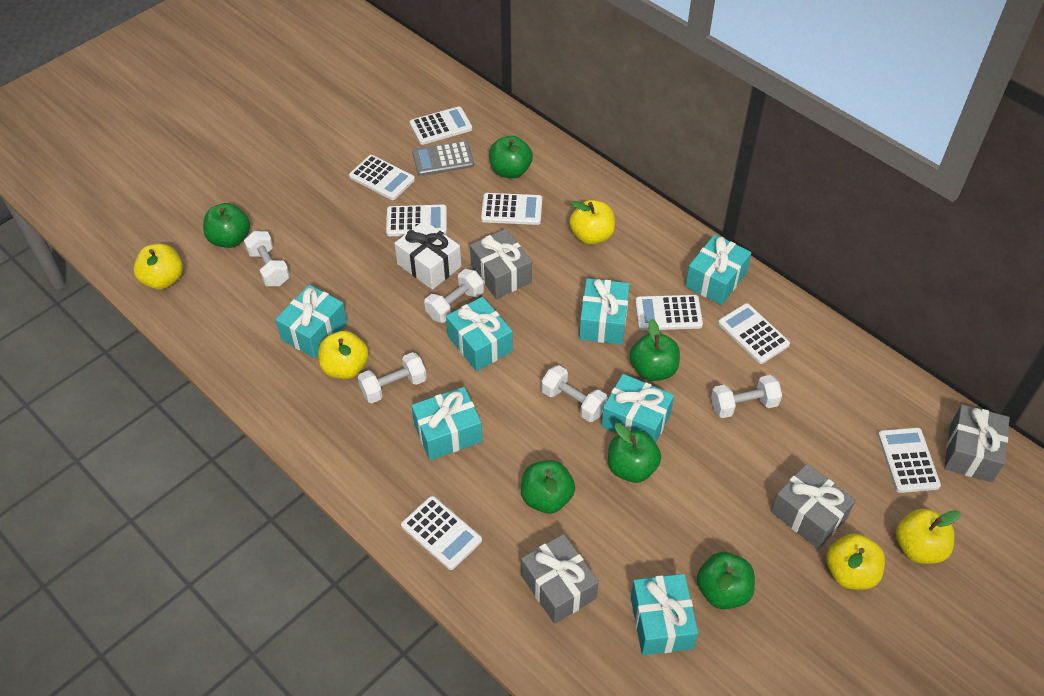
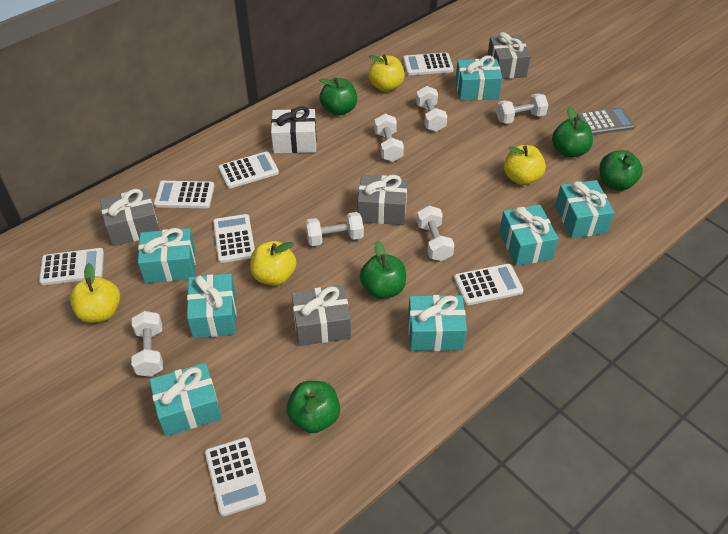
green apple: 6 -> 5
white calculator: 8 -> 7
white dumbbell: 5 -> 6
yellow apple: 5 -> 4

